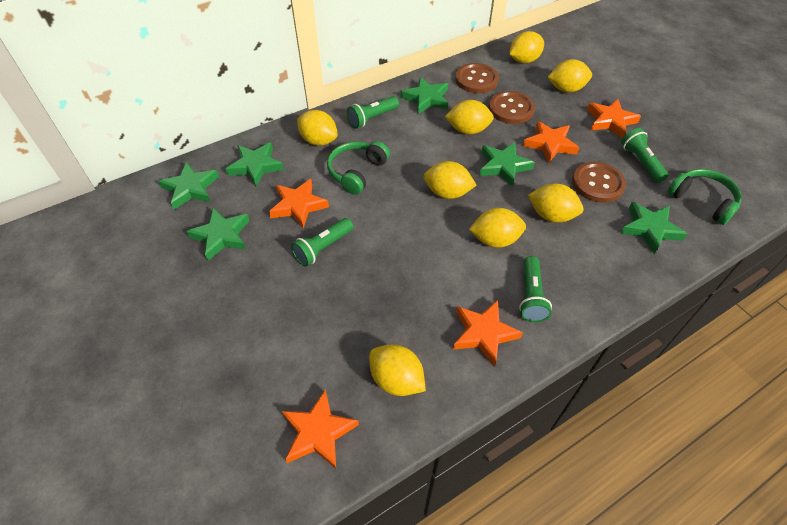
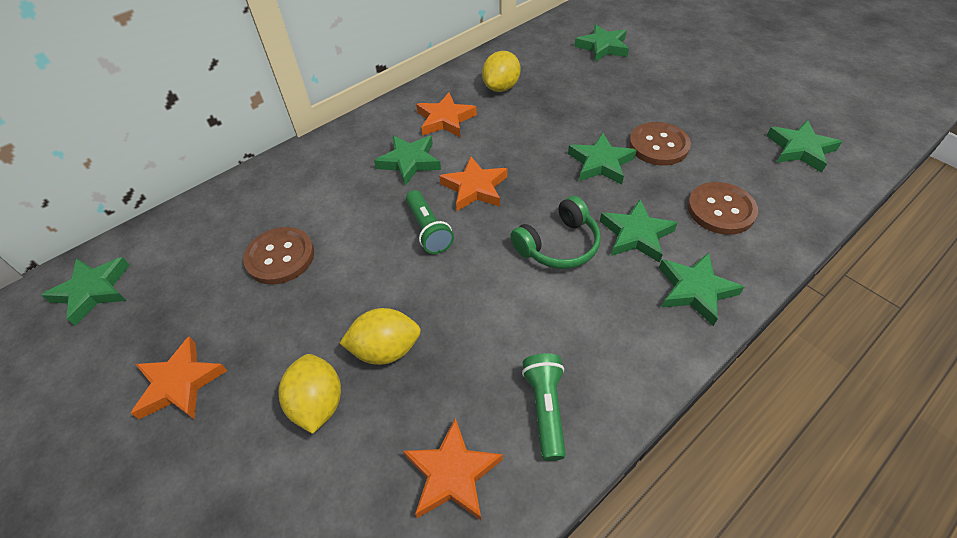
green flashlight: 4 -> 2
green headphones: 2 -> 1
green star: 6 -> 7
orange star: 5 -> 4
yellow lemon: 8 -> 3

